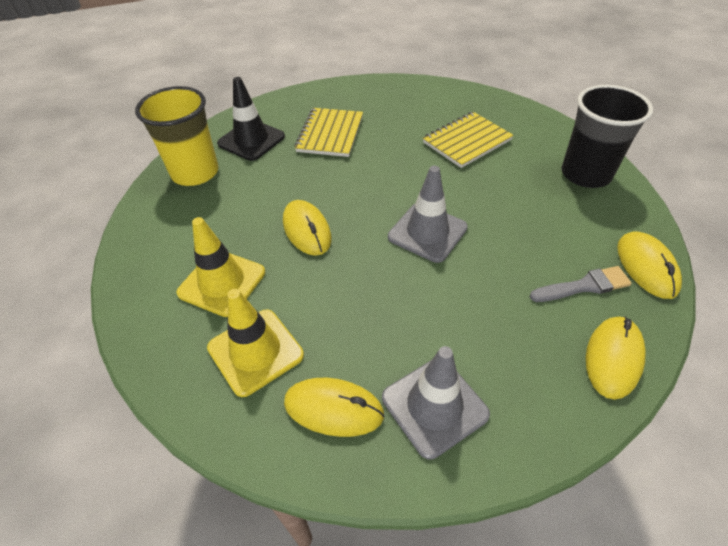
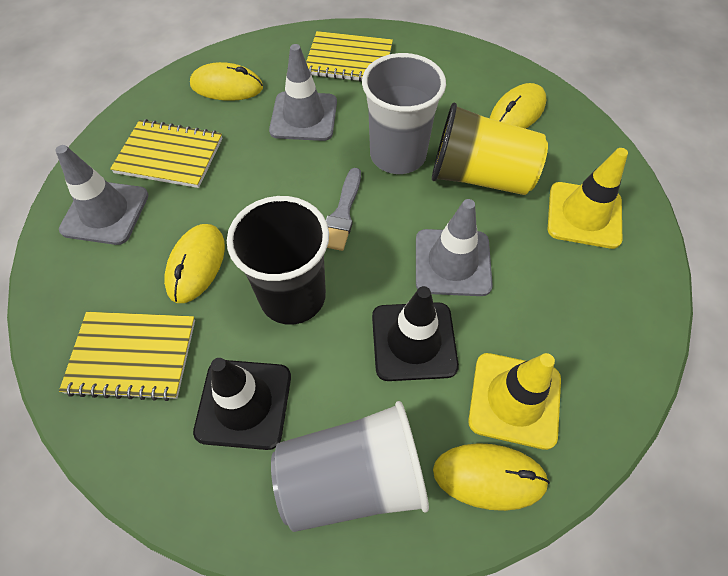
black traffic cone: 1 -> 2
grey cup: 0 -> 2
grey traffic cone: 2 -> 3
yellow notebook: 2 -> 3

